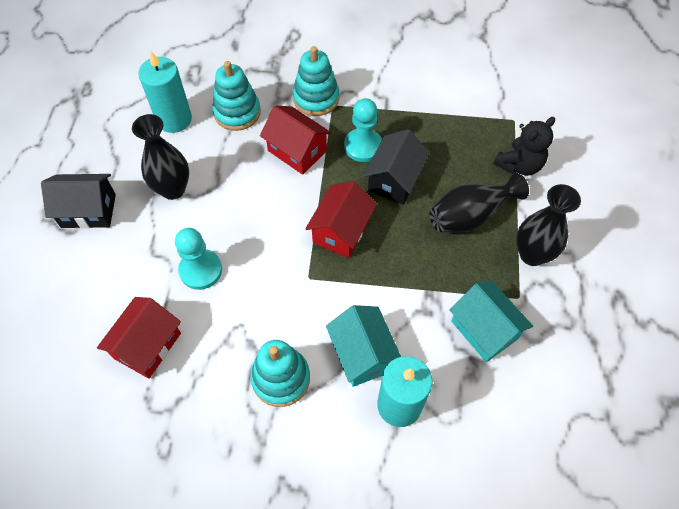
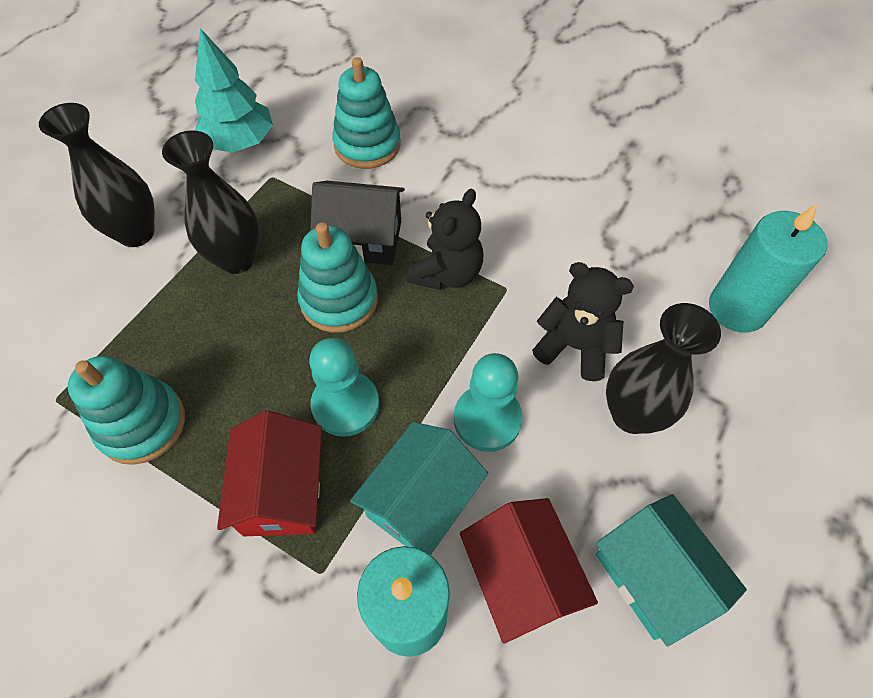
black house: 2 -> 1
black teddy bear: 1 -> 2
red house: 3 -> 2
turquoise tree: 0 -> 1

